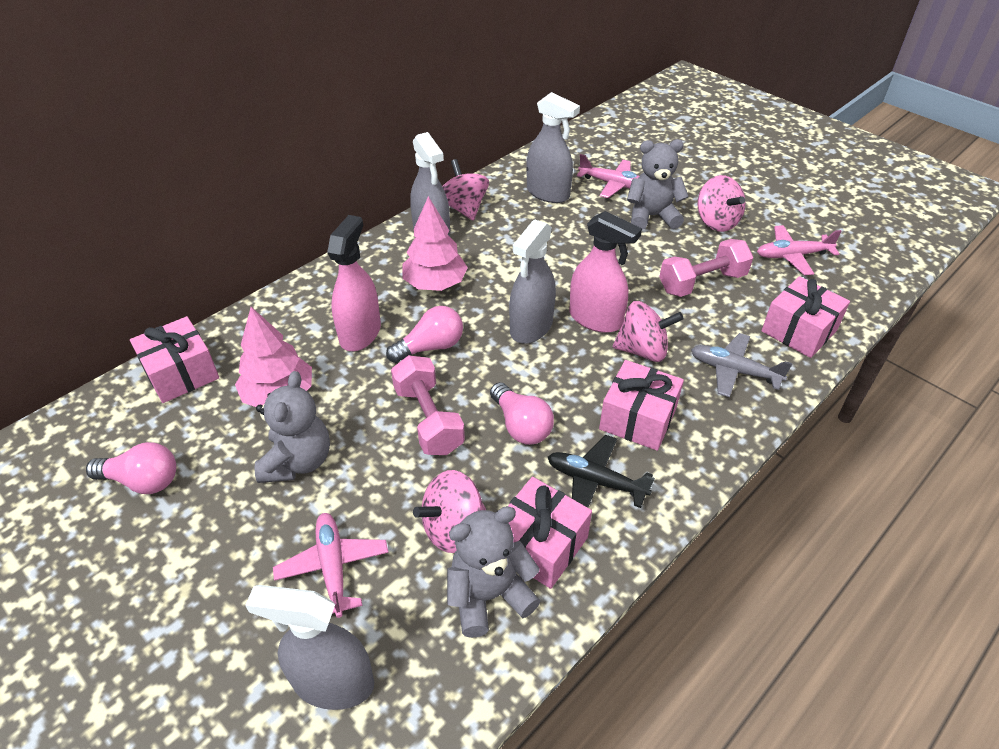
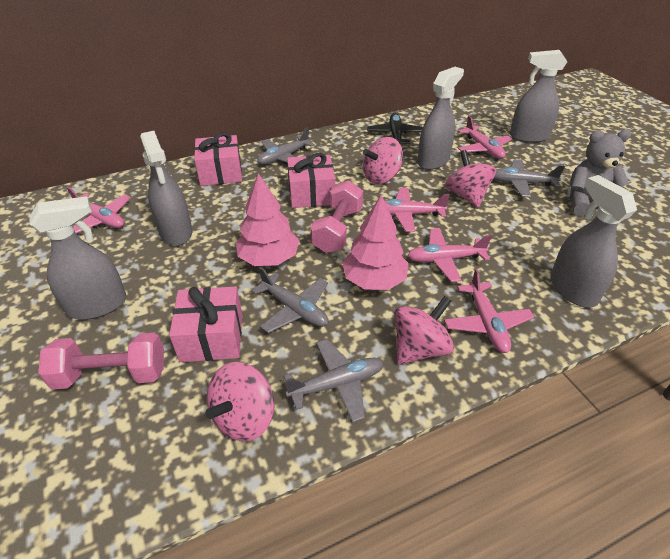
grey plane: 1 -> 4
grey spray bottle: 4 -> 5
grey teddy bear: 3 -> 1
pink gift: 4 -> 3
pink light bulb: 3 -> 0
pink plane: 3 -> 5
pink spray bottle: 2 -> 0

